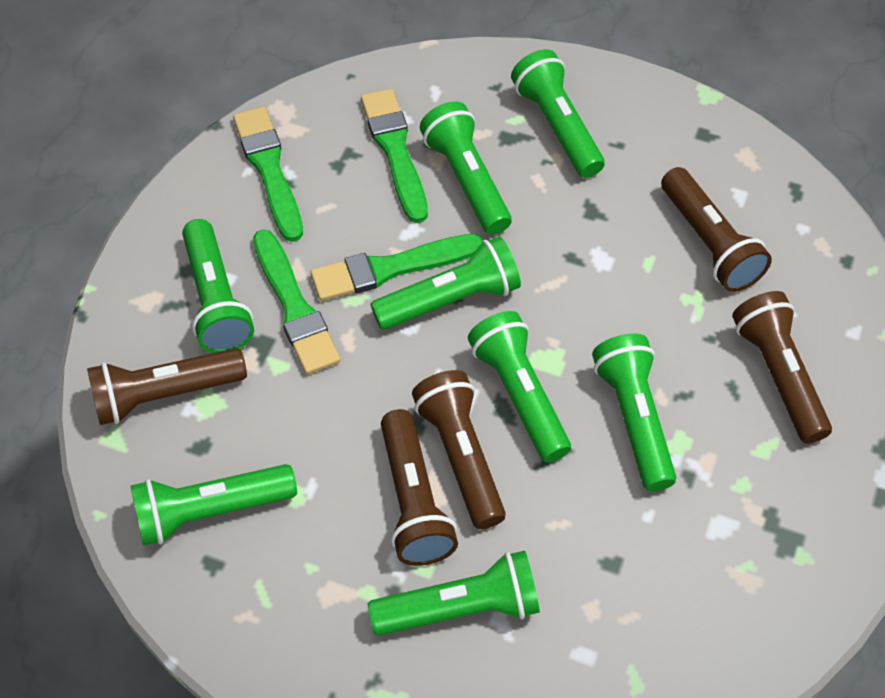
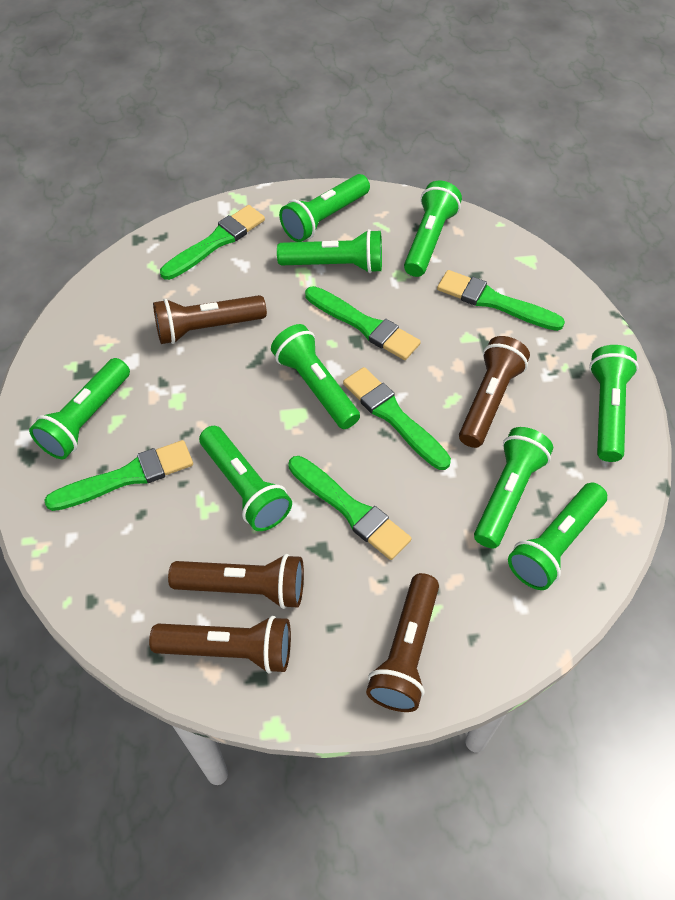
green brush: 4 -> 6
green flashlight: 8 -> 9

